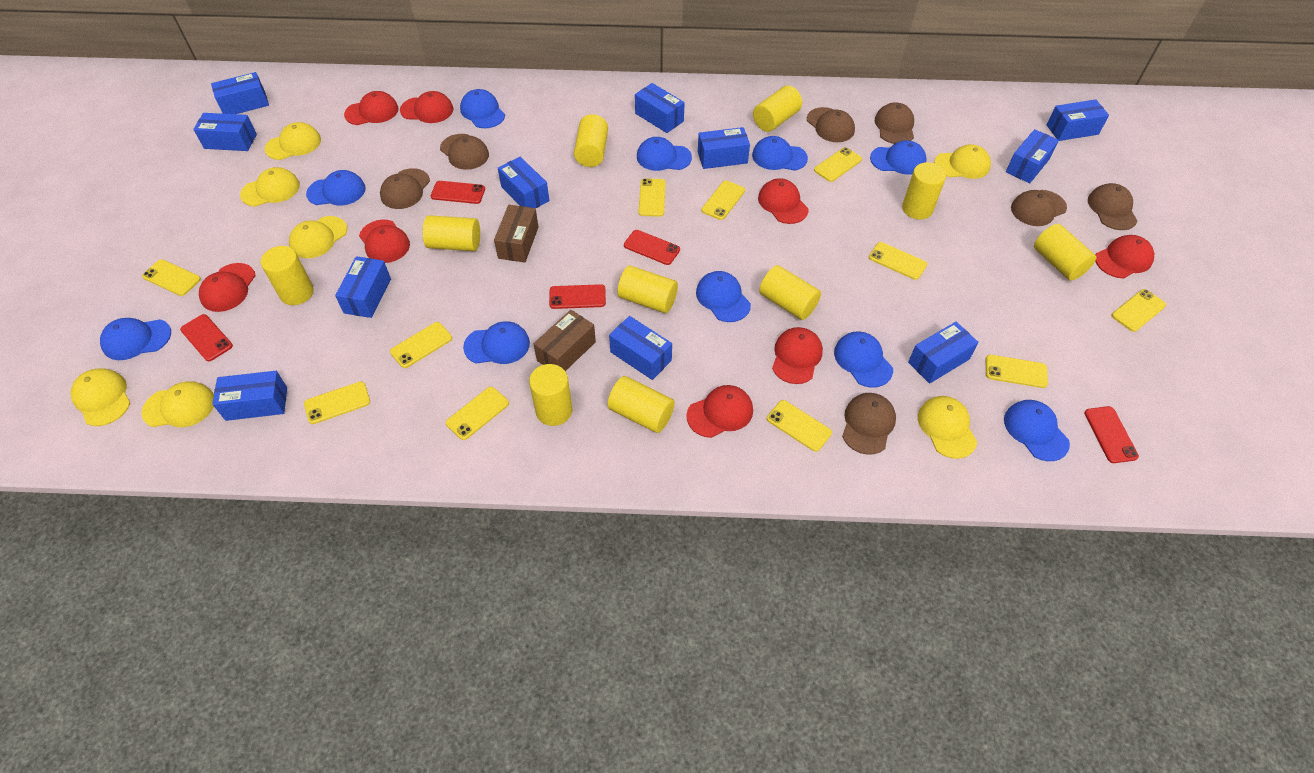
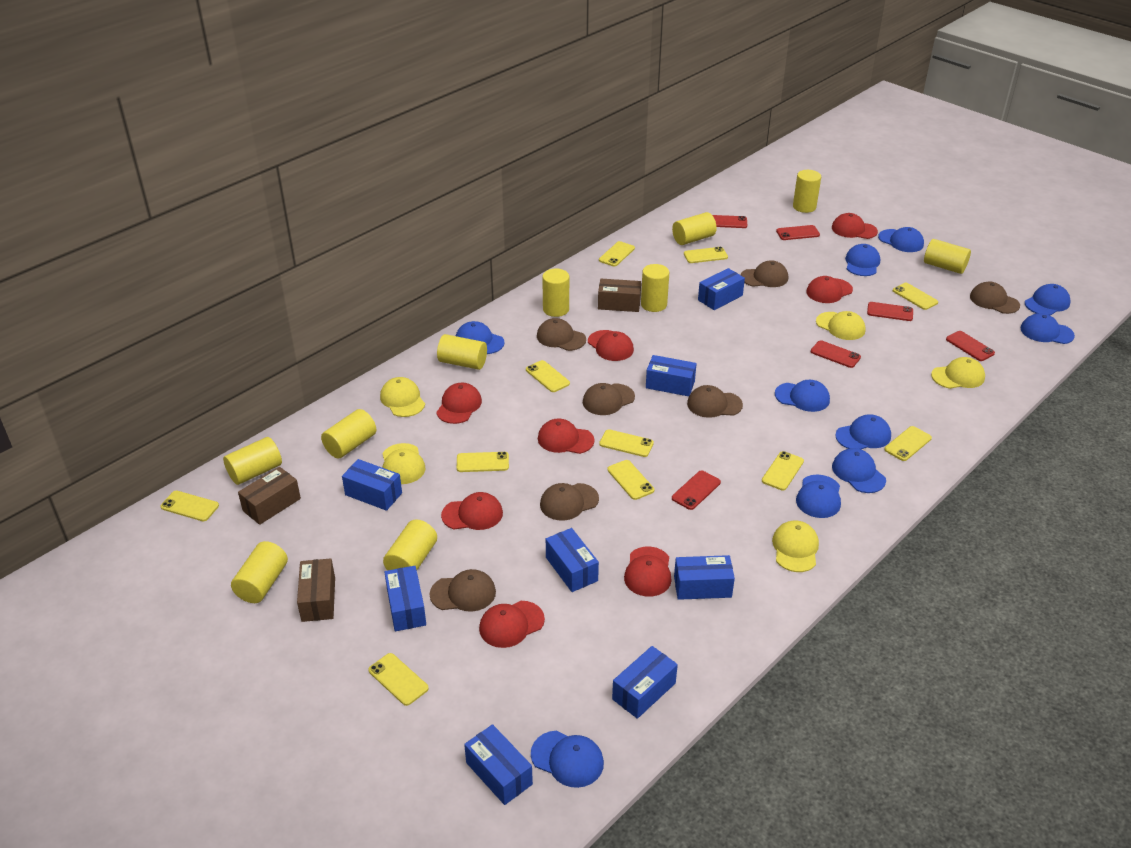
blue box: 11 -> 8
brown box: 2 -> 3
red phone: 5 -> 6
yellow cap: 7 -> 5

